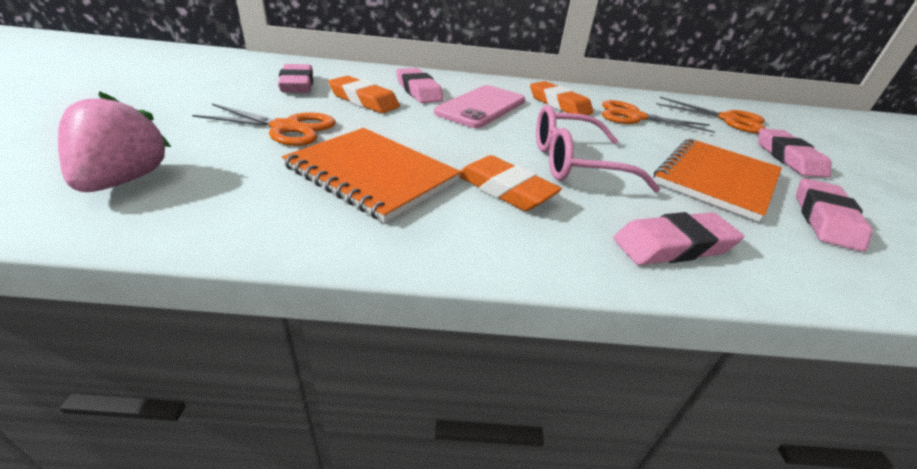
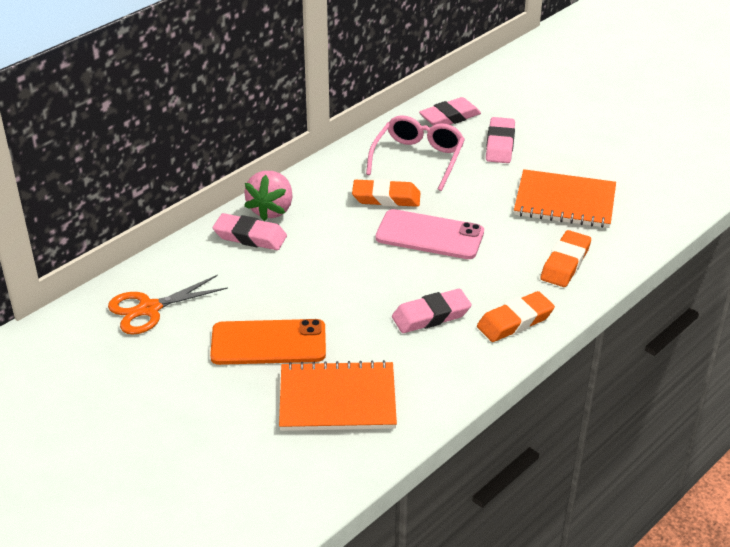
orange phone: 0 -> 1
orange scissors: 3 -> 1
pink eraser: 5 -> 4

